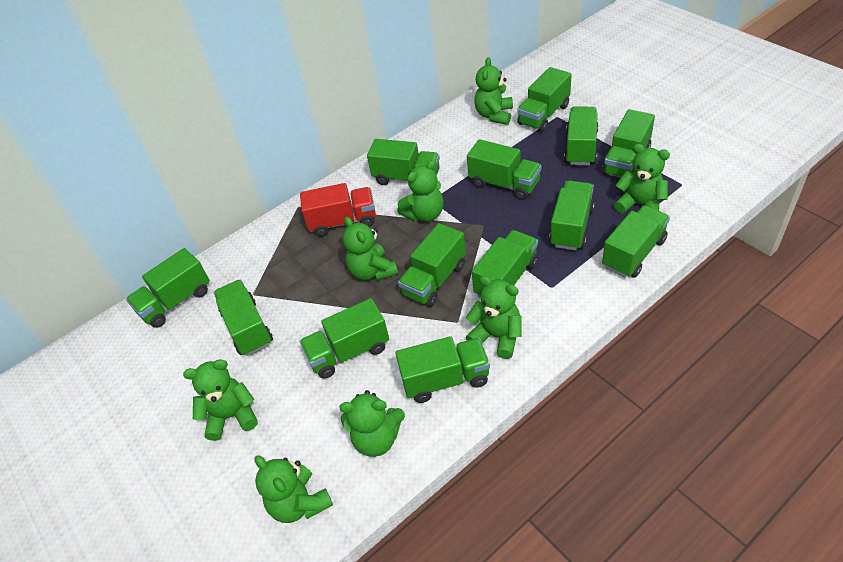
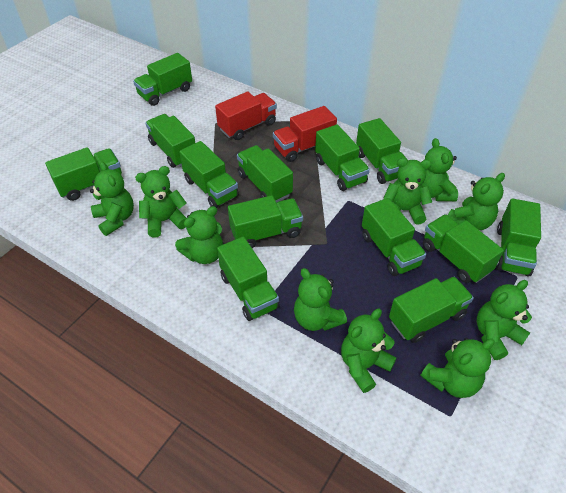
green teddy bear: 8 -> 10
red truck: 1 -> 2

